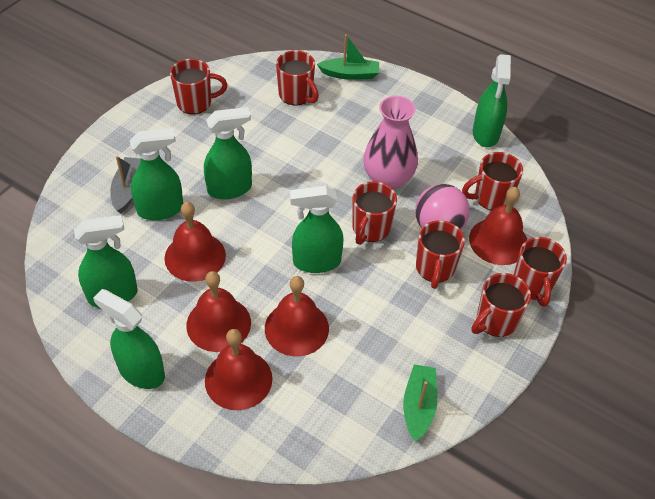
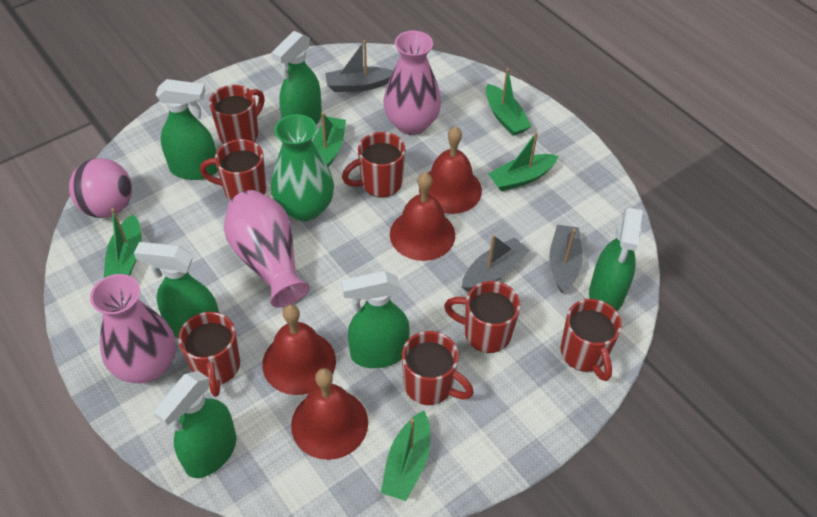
green boat: 2 -> 5
green vase: 0 -> 1
grey boat: 1 -> 3
pink vase: 1 -> 3
red bell: 5 -> 4

